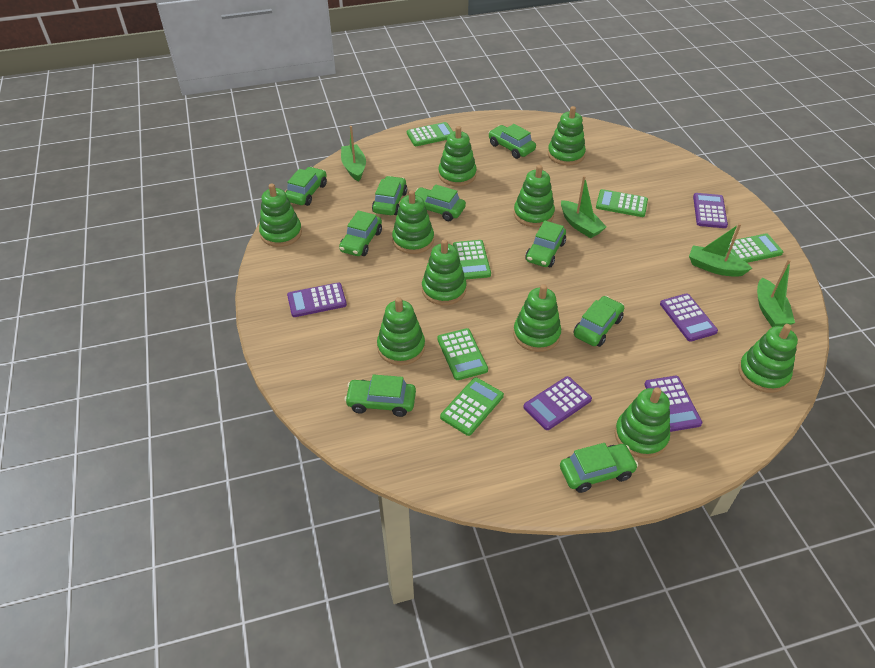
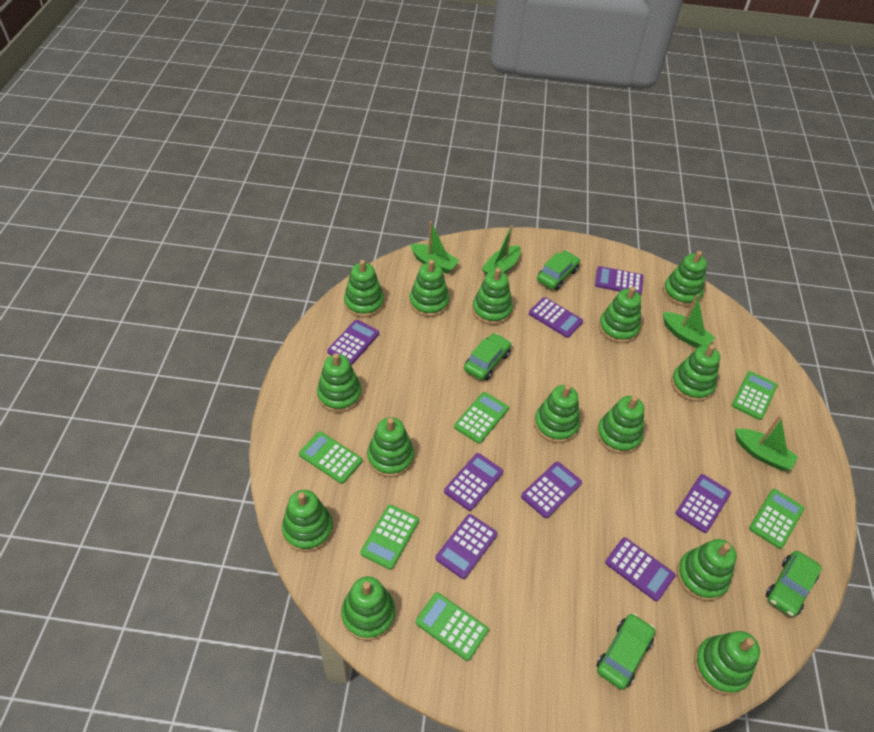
green car: 9 -> 4
green stacking toy: 10 -> 14
purple calculator: 5 -> 8

